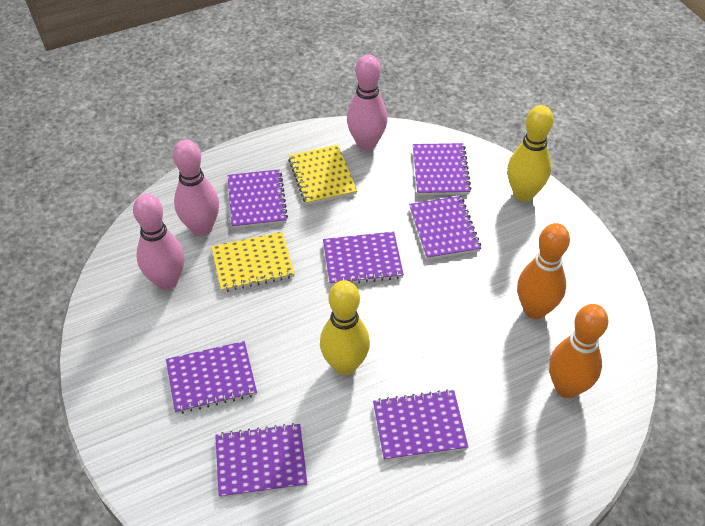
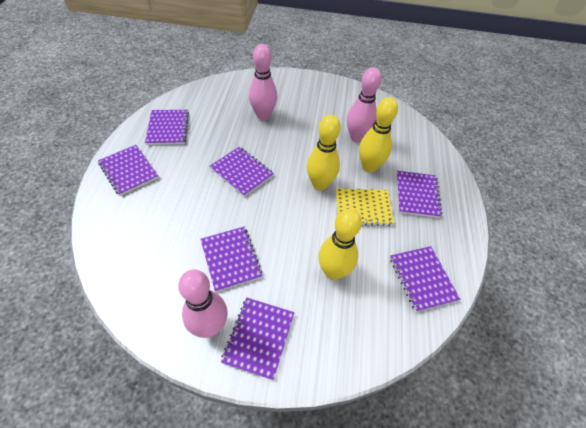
orange bowling pin: 2 -> 0
yellow bowling pin: 2 -> 3
yellow notebook: 2 -> 1

